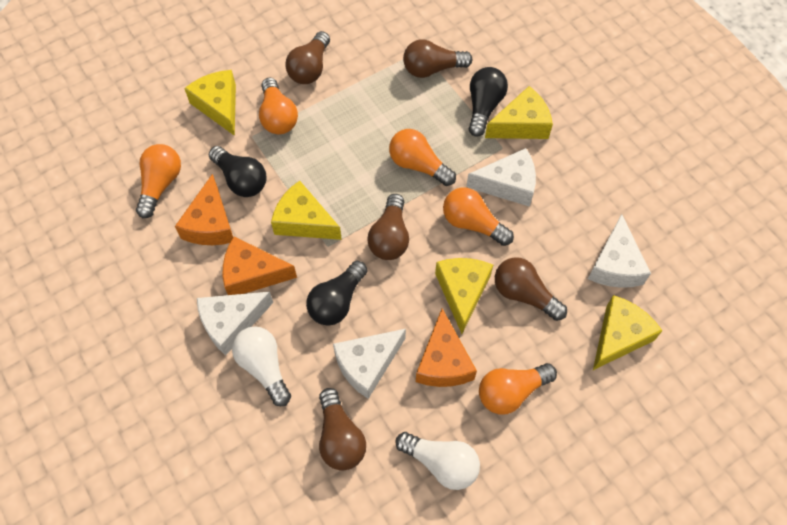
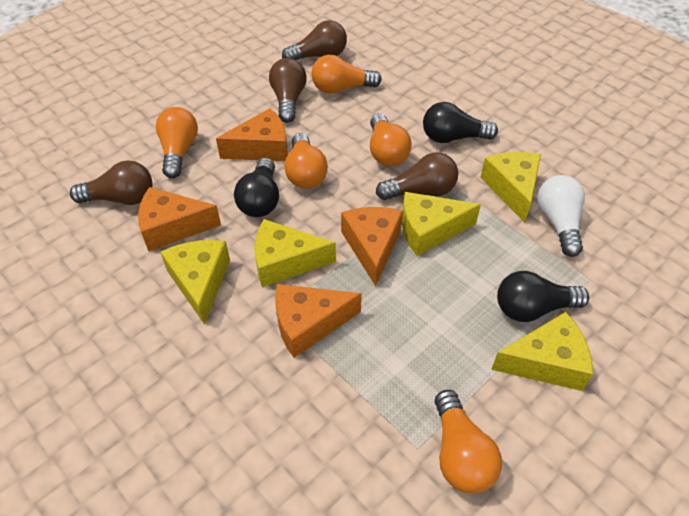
brown light bulb: 5 -> 4
orange cheese: 3 -> 4
white cheese: 4 -> 0
white light bulb: 2 -> 1

